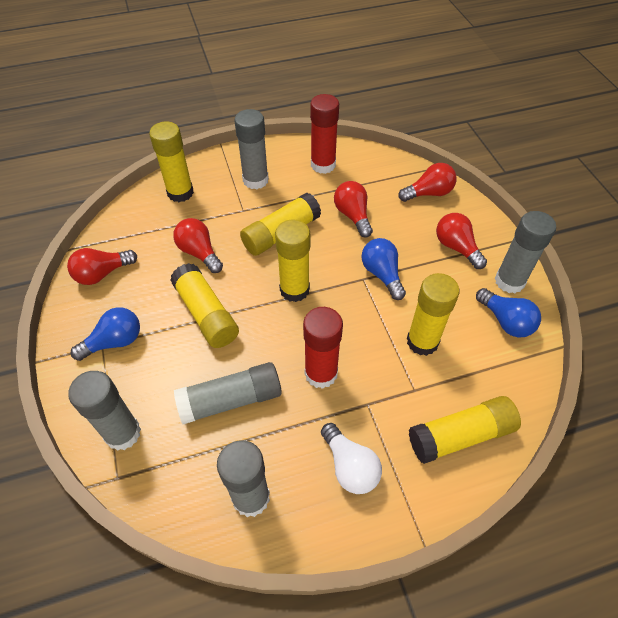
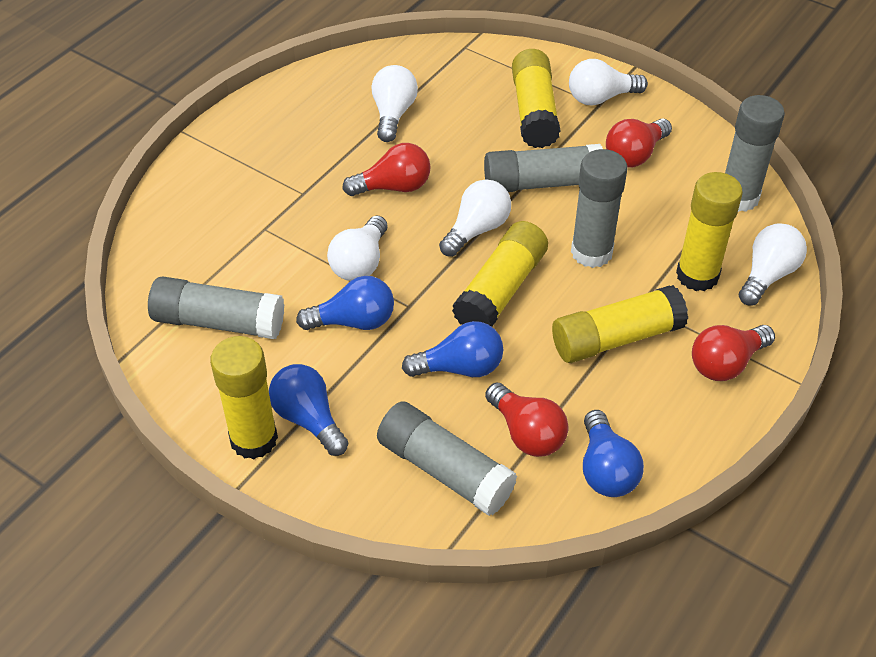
blue light bulb: 3 -> 4
red glue stick: 2 -> 0
red light bulb: 5 -> 4
white light bulb: 1 -> 5
yellow glue stick: 6 -> 5

